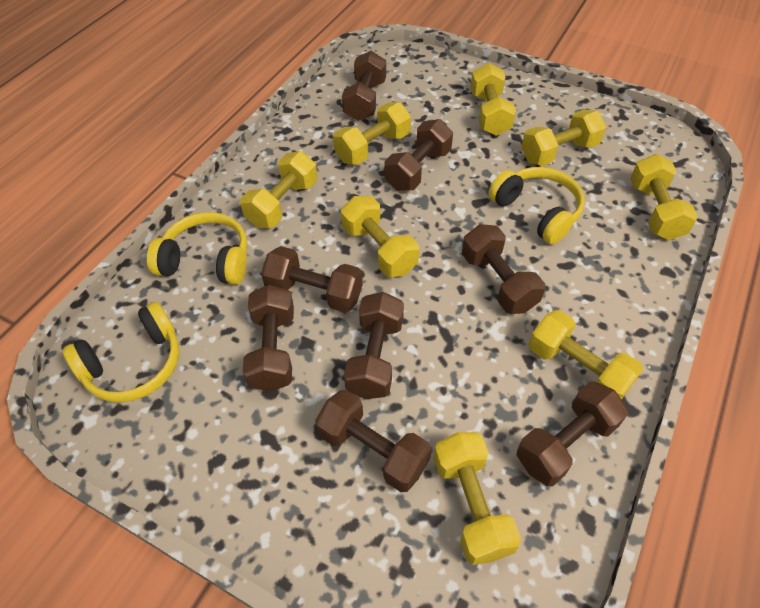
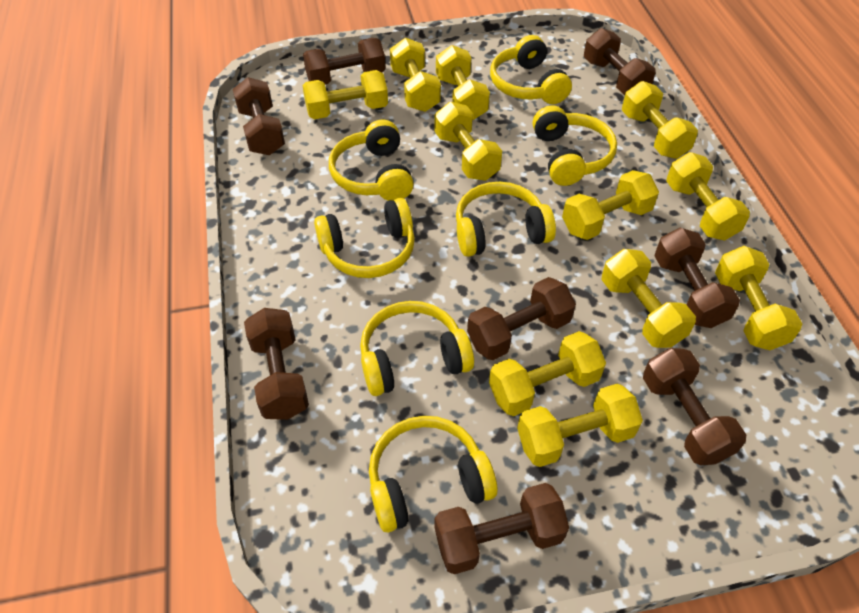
yellow dumbbell: 8 -> 11
yellow headphones: 3 -> 7

